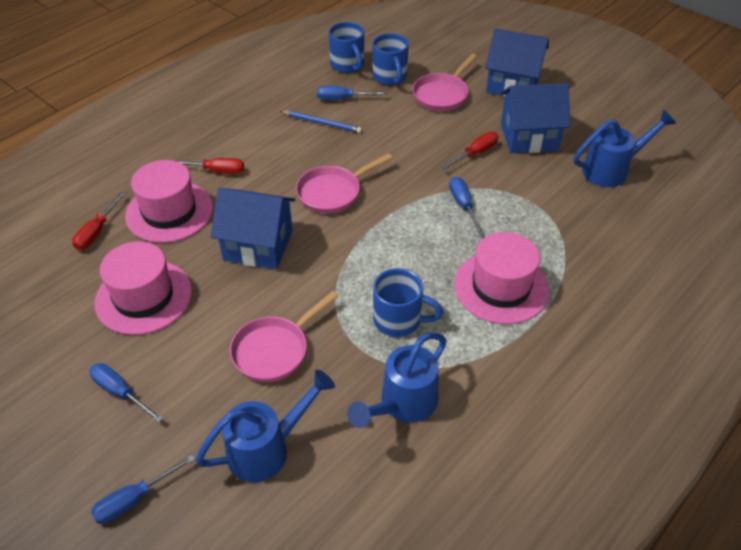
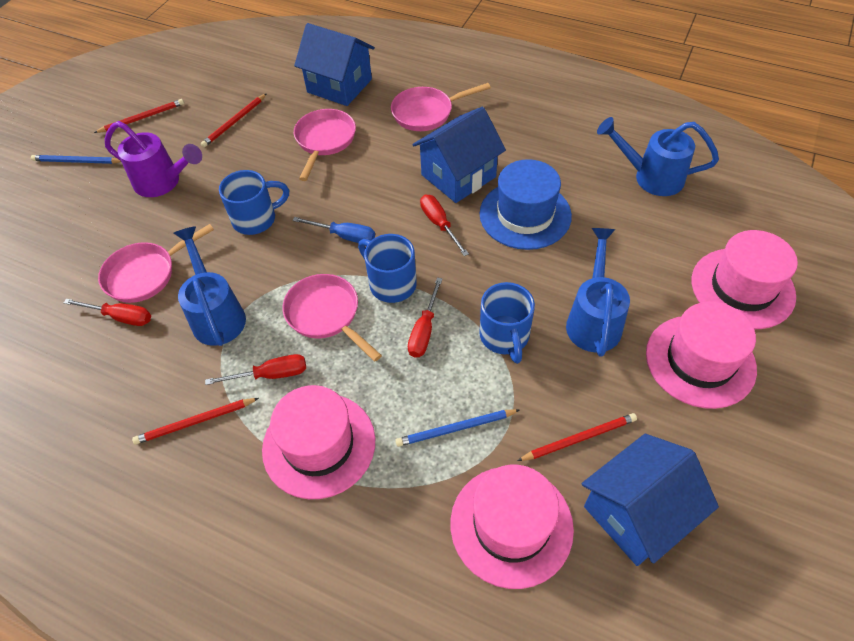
blue hat: 0 -> 1
blue pencil: 1 -> 2
blue screwdriver: 4 -> 1
pink hat: 3 -> 4
pink pan: 3 -> 4
purple watering can: 0 -> 1
red pencil: 0 -> 4
red screwdriver: 3 -> 4

